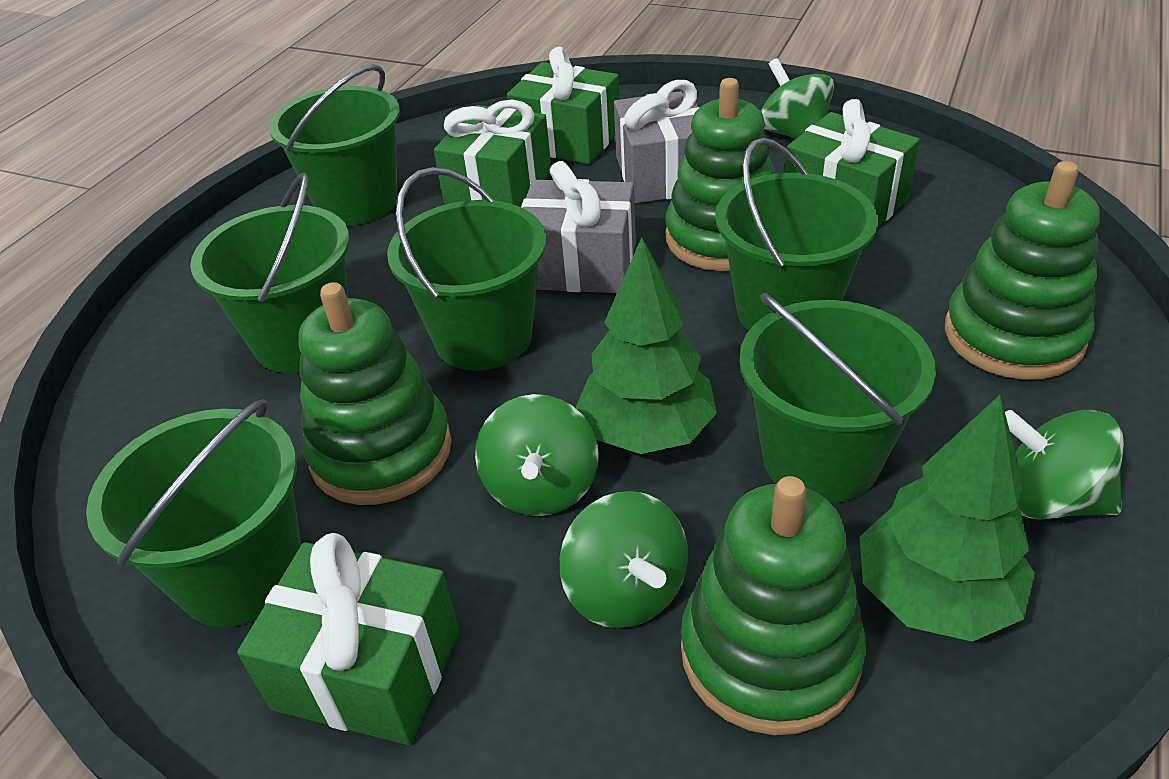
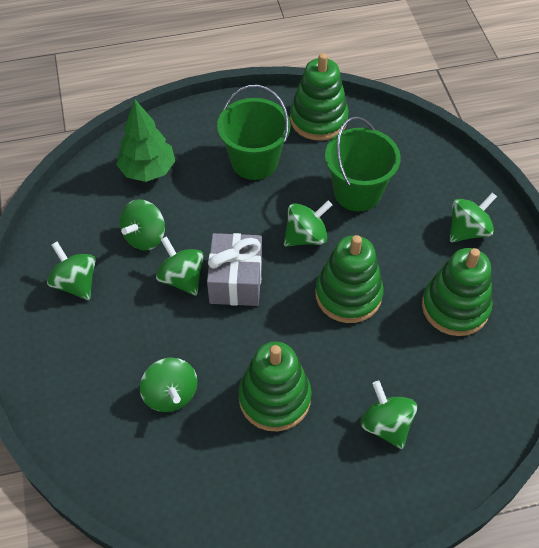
green bucket: 6 -> 2
green gift: 4 -> 0
green spinning top: 4 -> 7
green tree: 2 -> 1
grey gift: 2 -> 1

